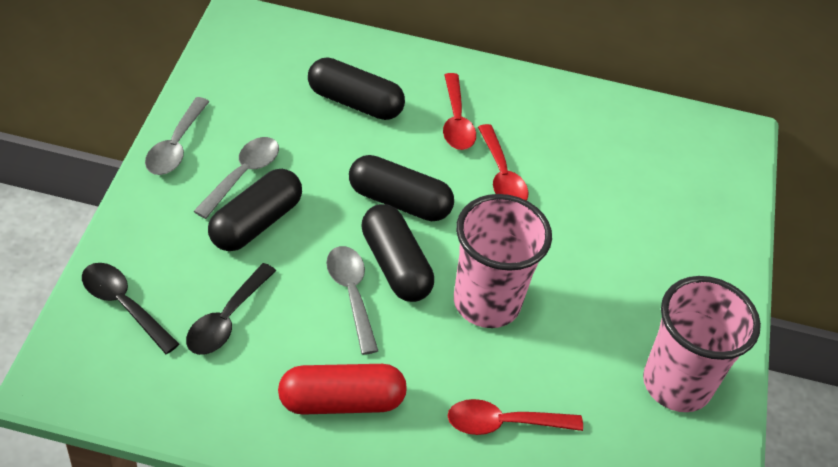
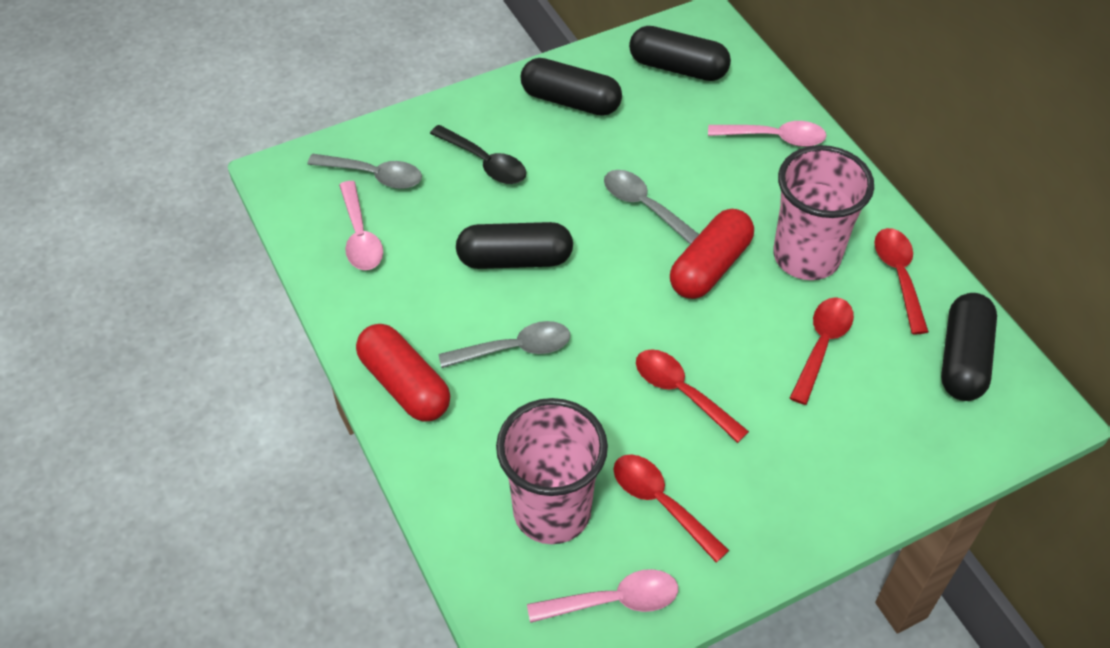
black spoon: 2 -> 1
pink spoon: 0 -> 3
red capsule: 1 -> 2
red spoon: 3 -> 4

